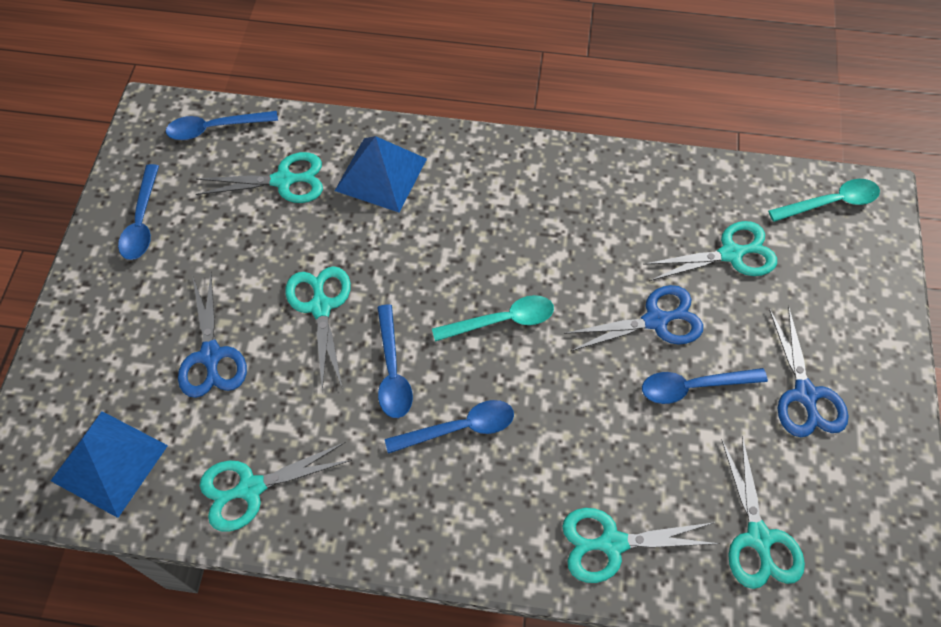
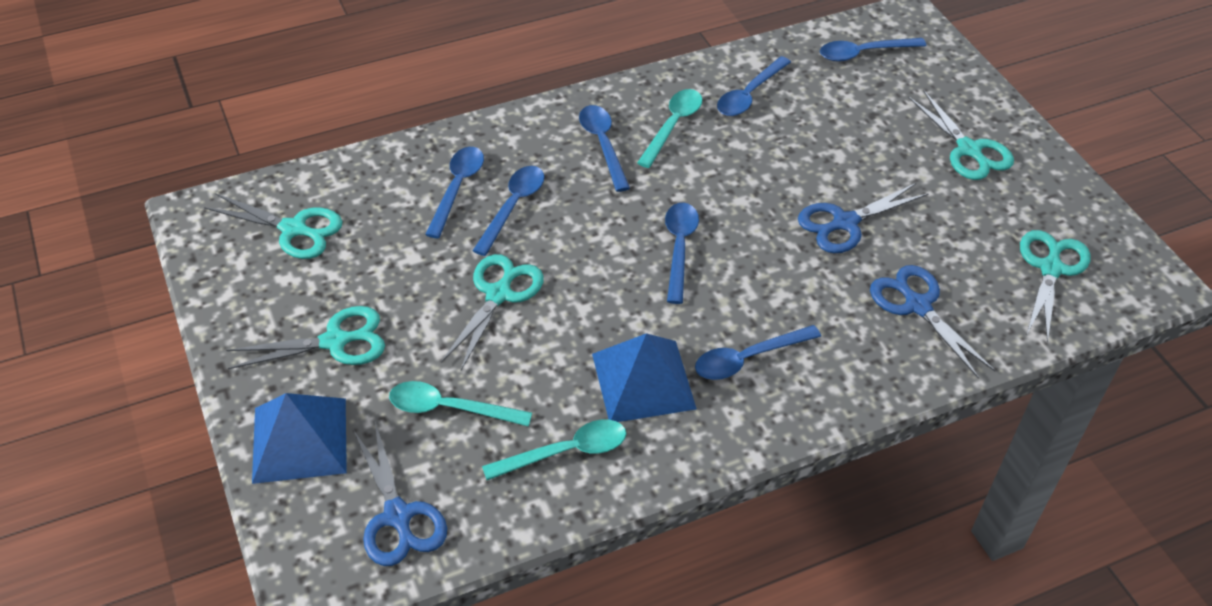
blue spoon: 5 -> 7
turquoise scissors: 6 -> 5
turquoise spoon: 2 -> 3

